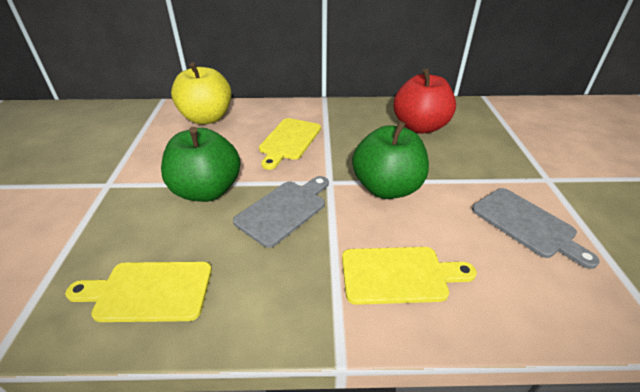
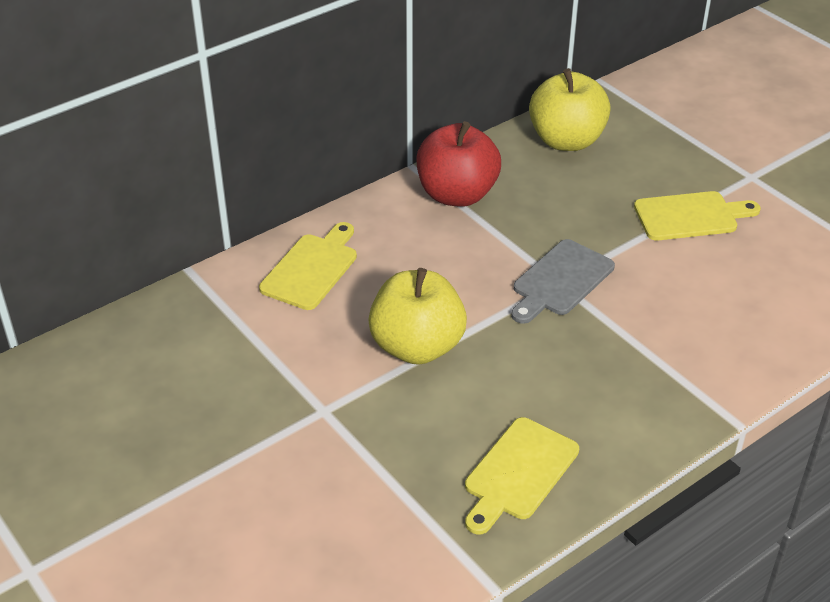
green apple: 2 -> 0
grey cutting board: 2 -> 1
yellow apple: 1 -> 2

